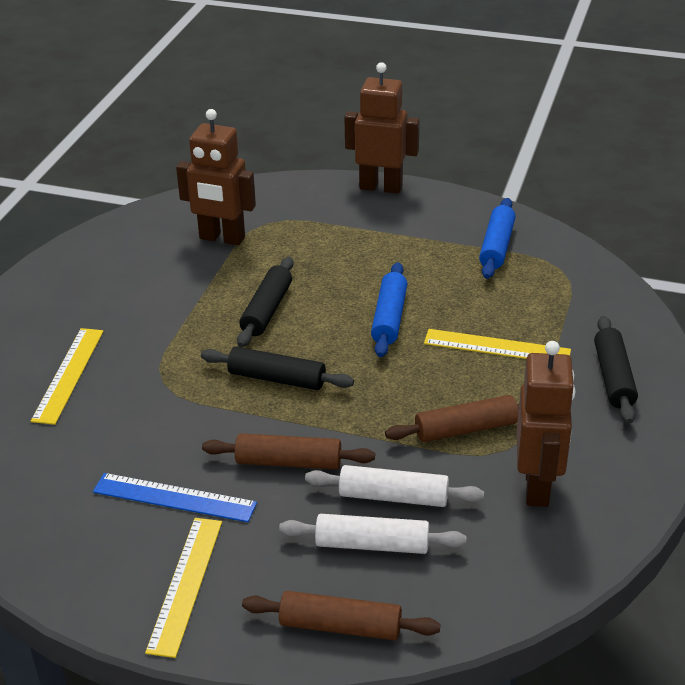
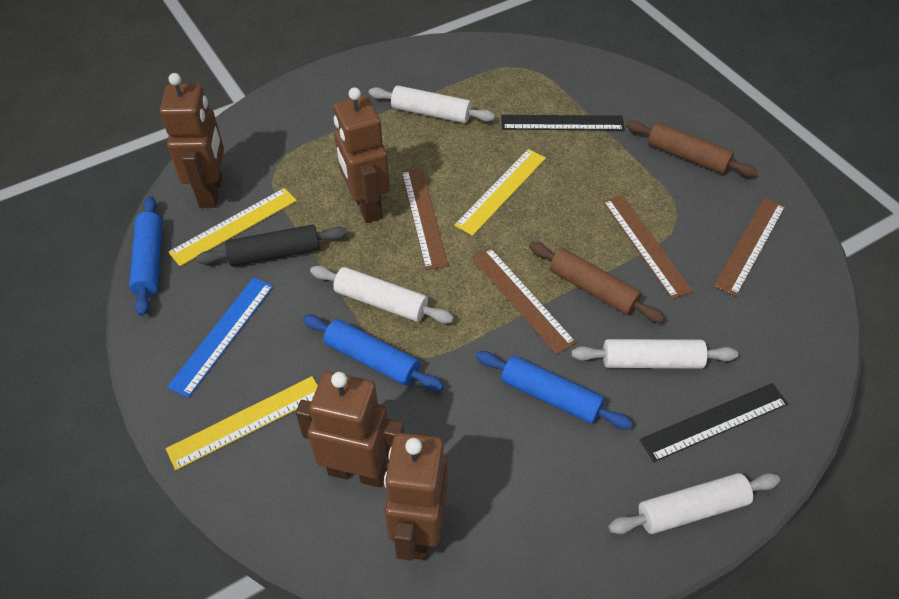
black rolling pin: 3 -> 1
black ruler: 0 -> 2
blue rolling pin: 2 -> 3
brown robot: 3 -> 4
brown rolling pin: 3 -> 2
brown ruler: 0 -> 4
white rolling pin: 2 -> 4

